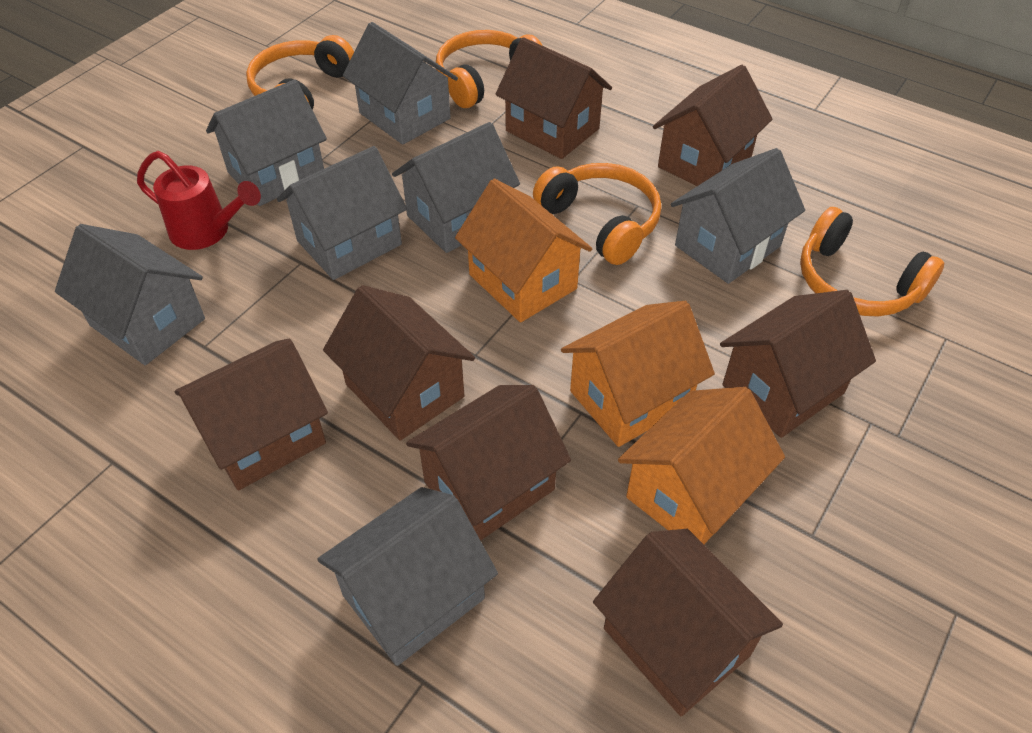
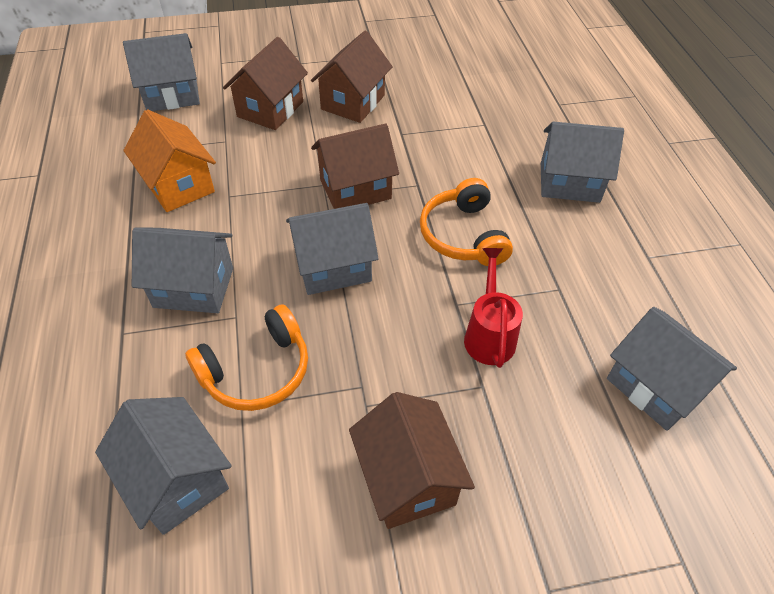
brown house: 7 -> 4
grey house: 7 -> 6
orange headphones: 4 -> 2
orange house: 3 -> 1

